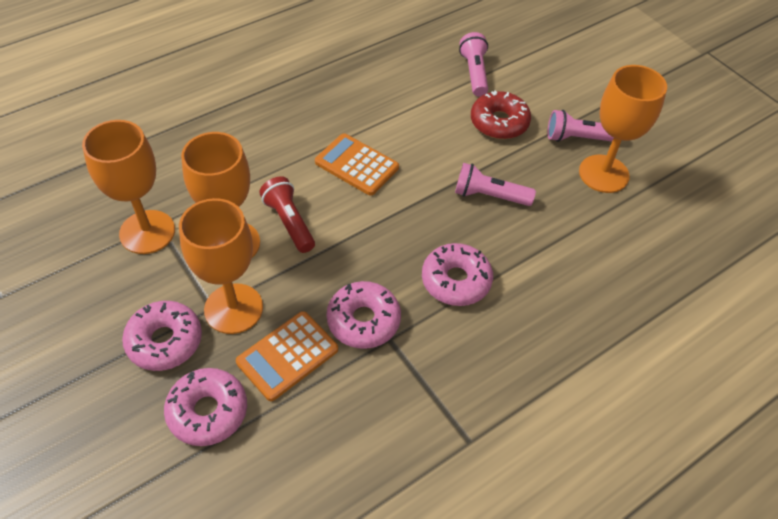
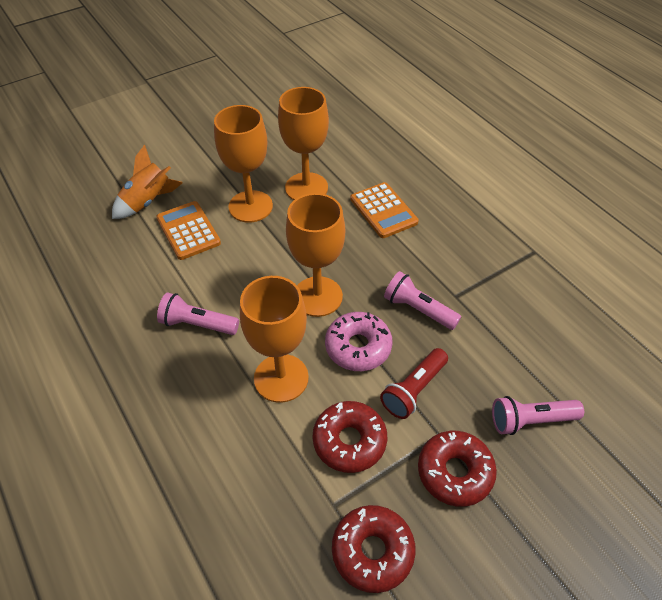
orange rocket: 0 -> 1
pink donut: 4 -> 1
red donut: 1 -> 3

